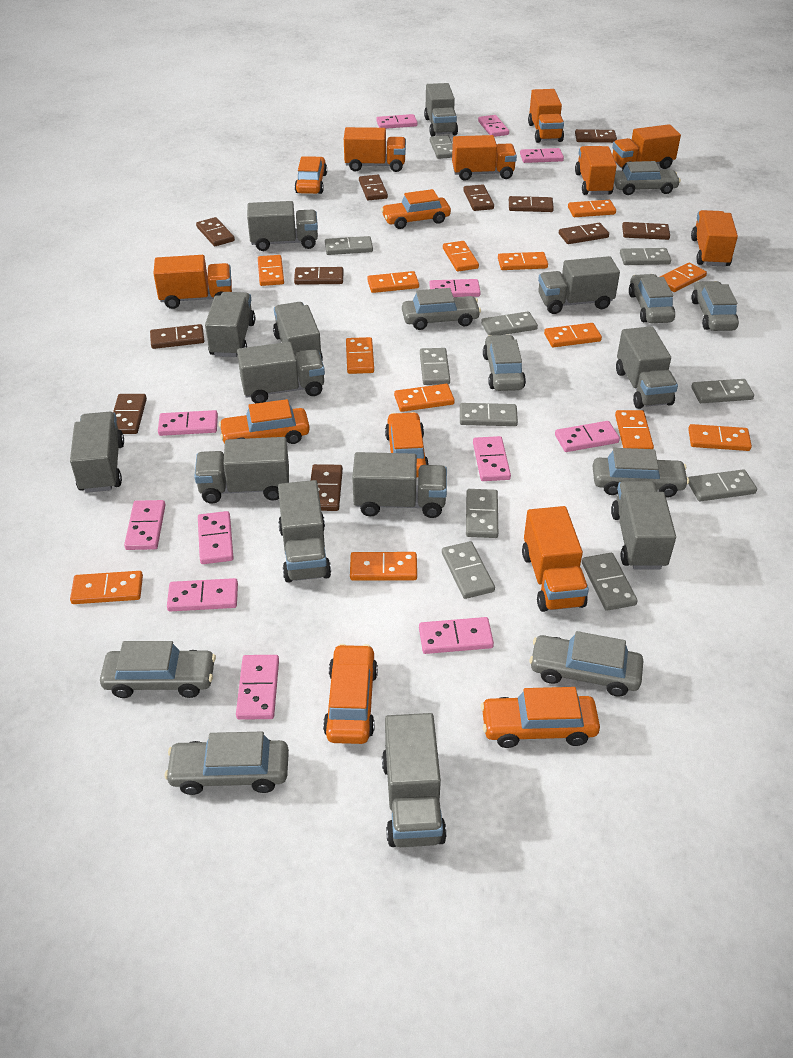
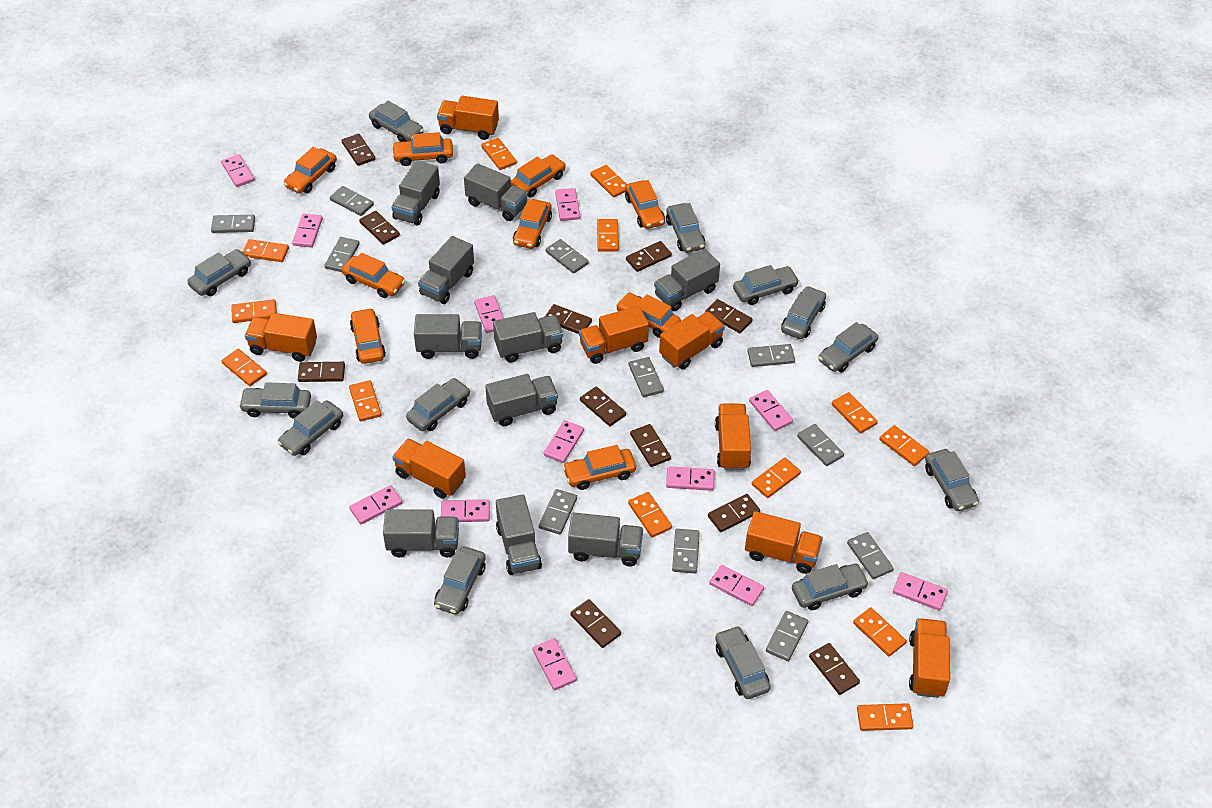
grey car: 9 -> 13
grey truck: 13 -> 10
orange car: 6 -> 9

